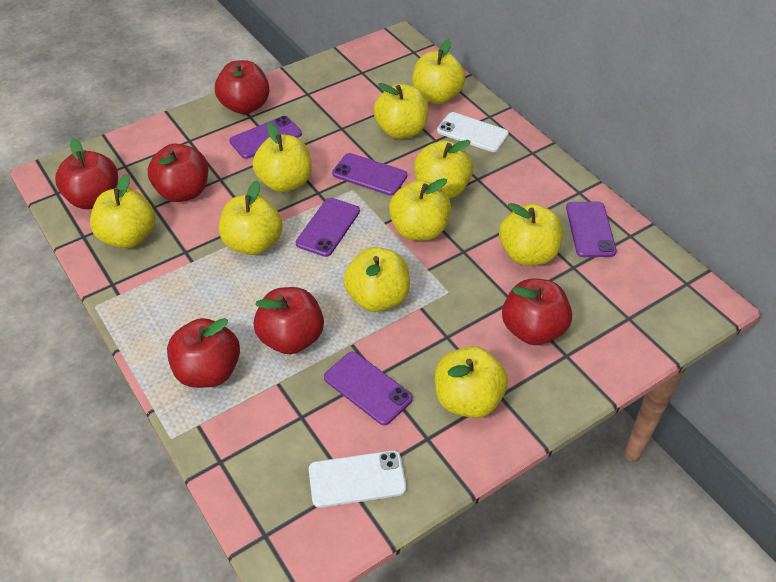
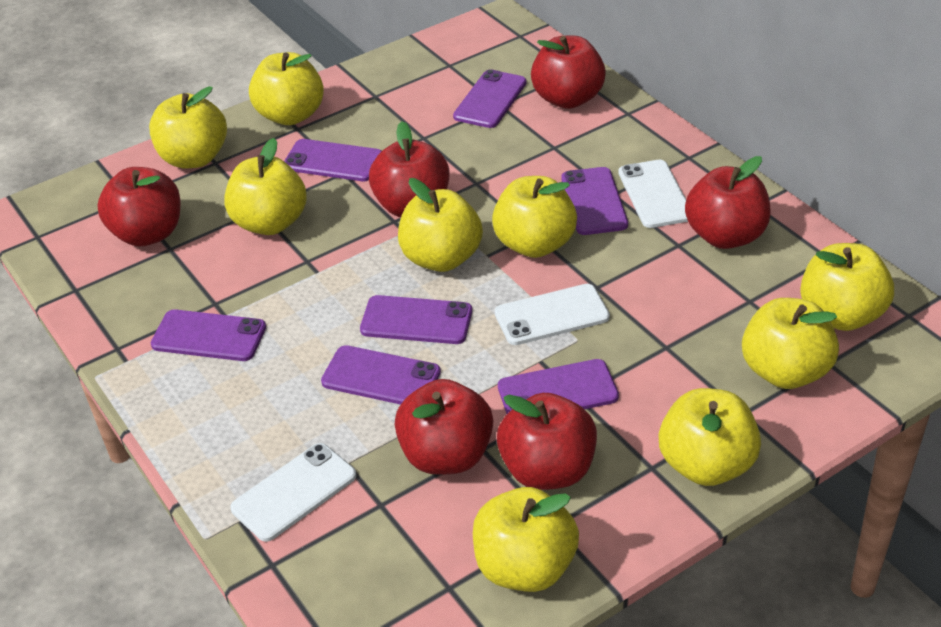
purple phone: 5 -> 7
white phone: 2 -> 3
yellow apple: 10 -> 9

